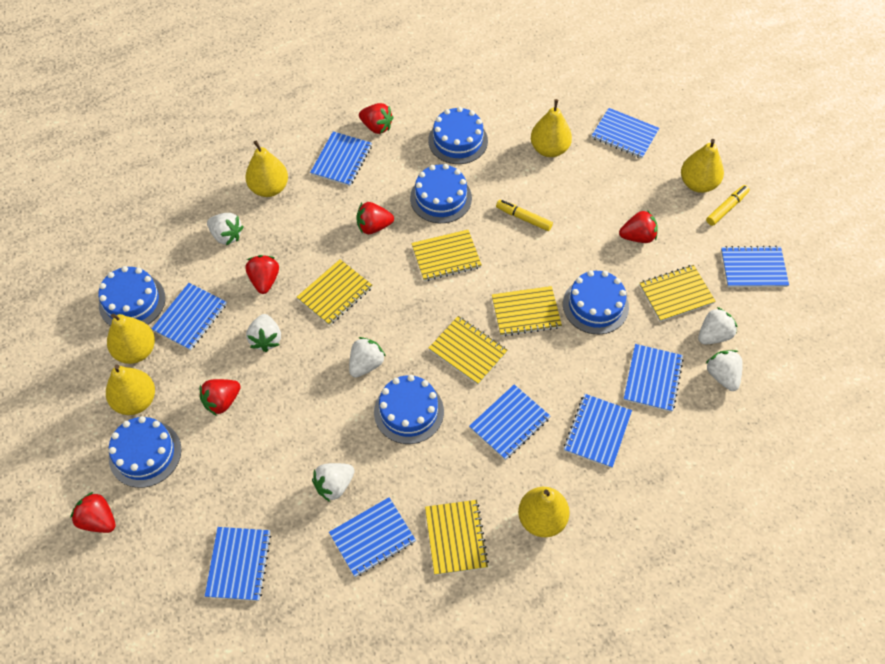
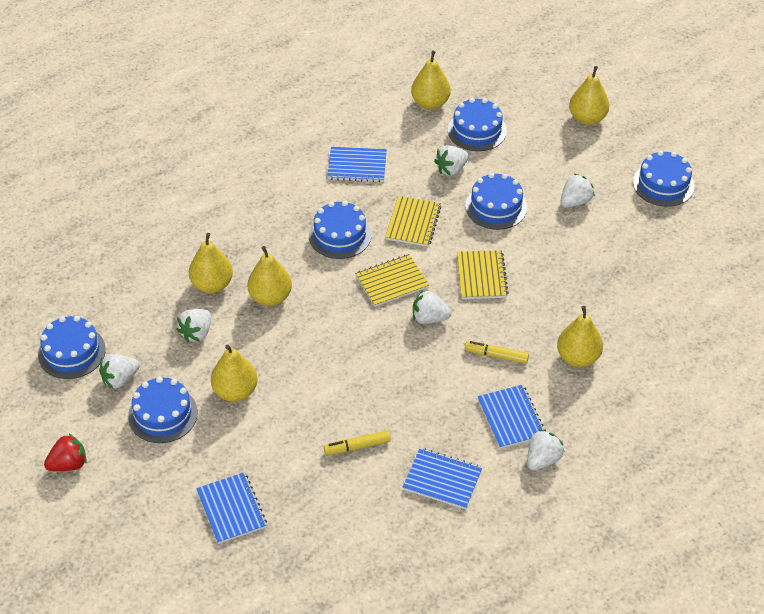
blue notebook: 9 -> 4
red strawberry: 6 -> 1
yellow notebook: 6 -> 3

